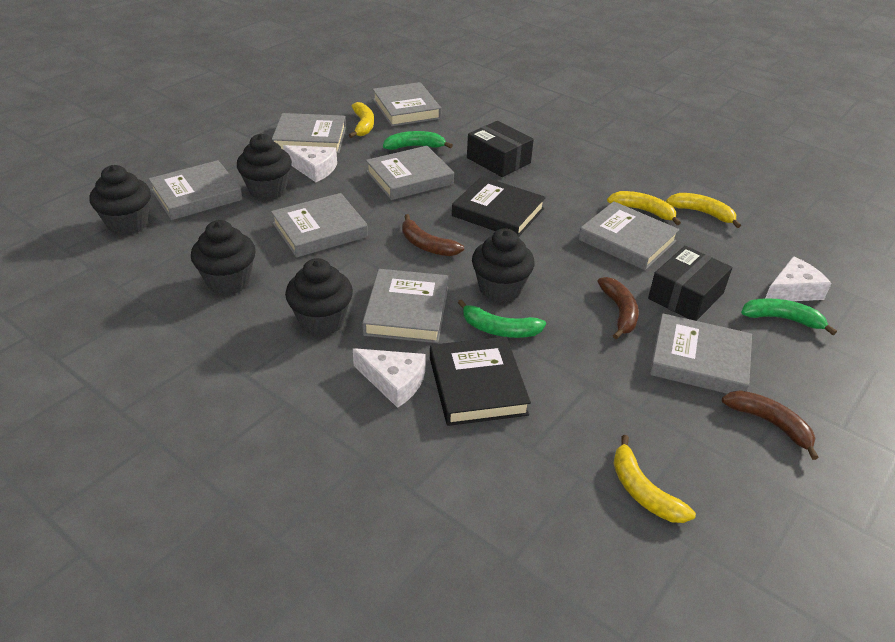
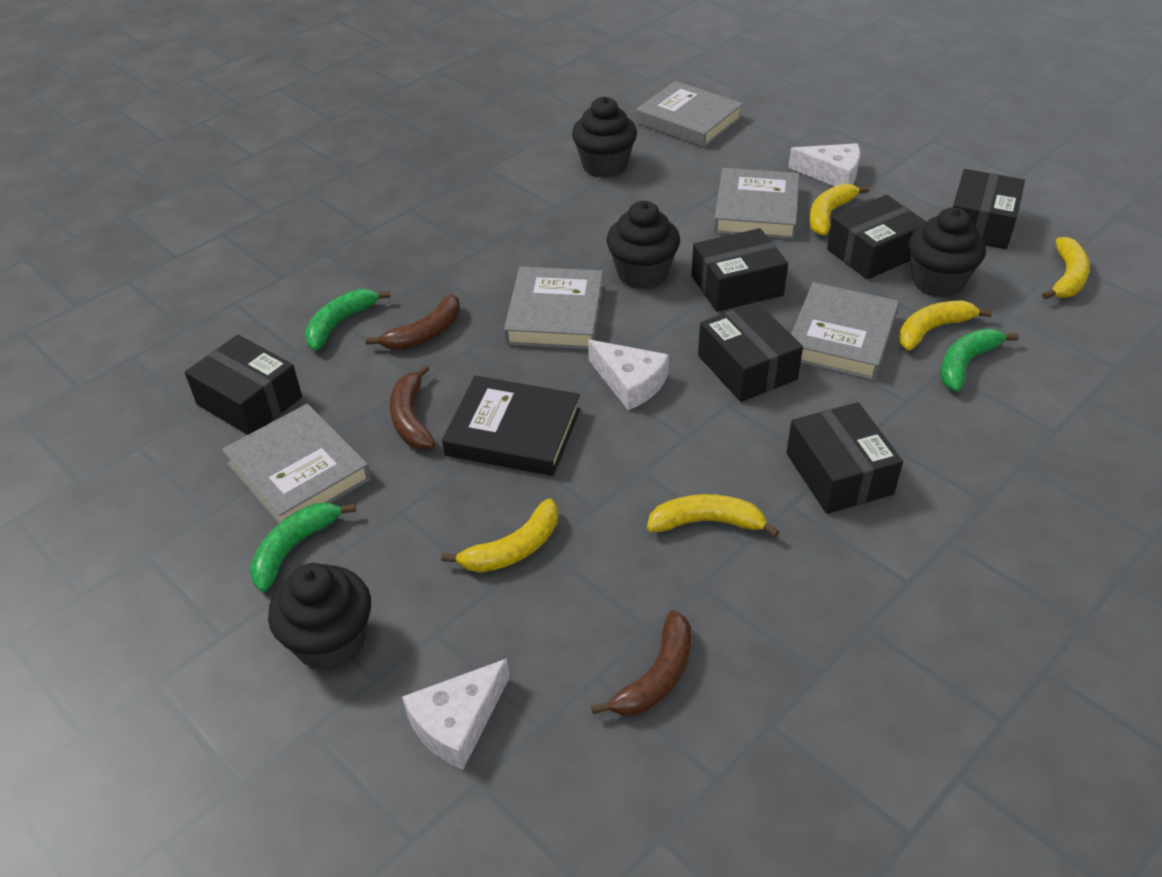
black book: 2 -> 1
black box: 2 -> 6
black cupcake: 5 -> 4
grey book: 8 -> 5
yellow banana: 4 -> 5

